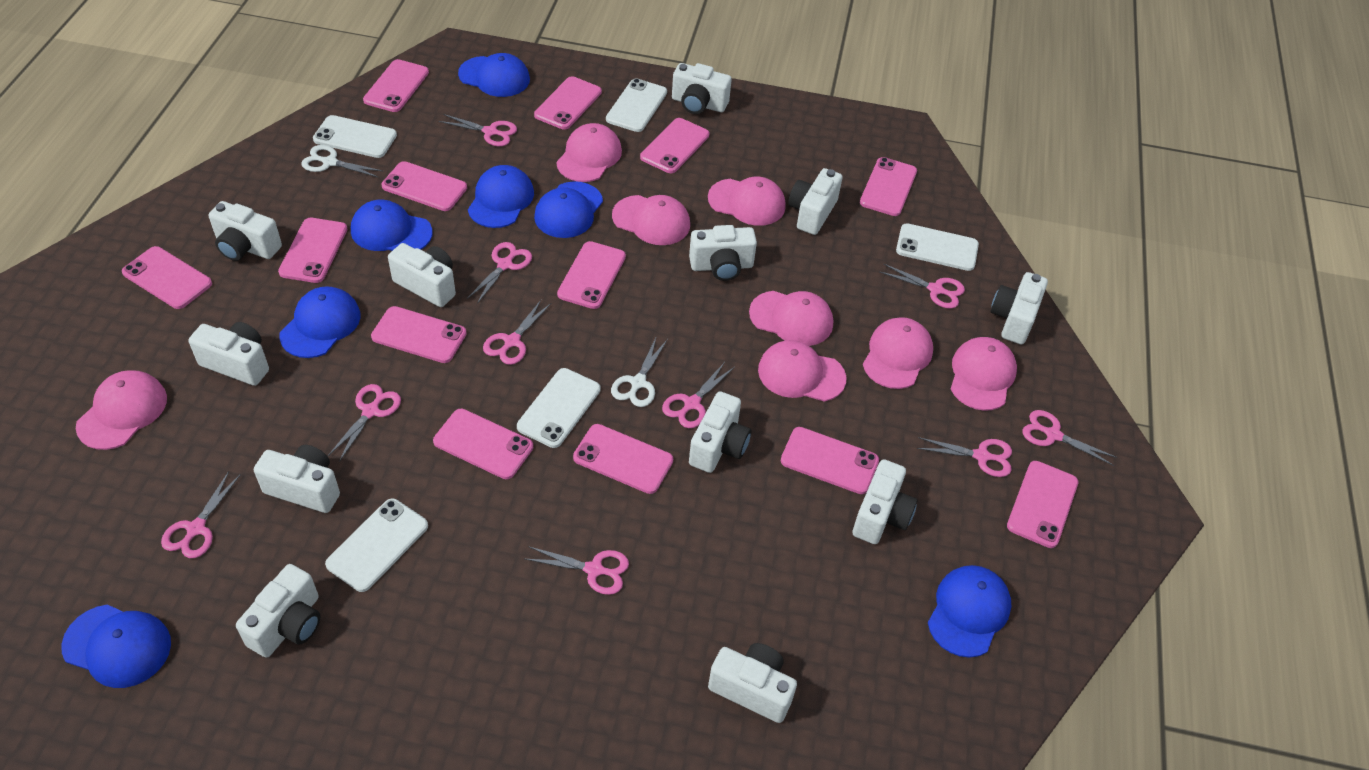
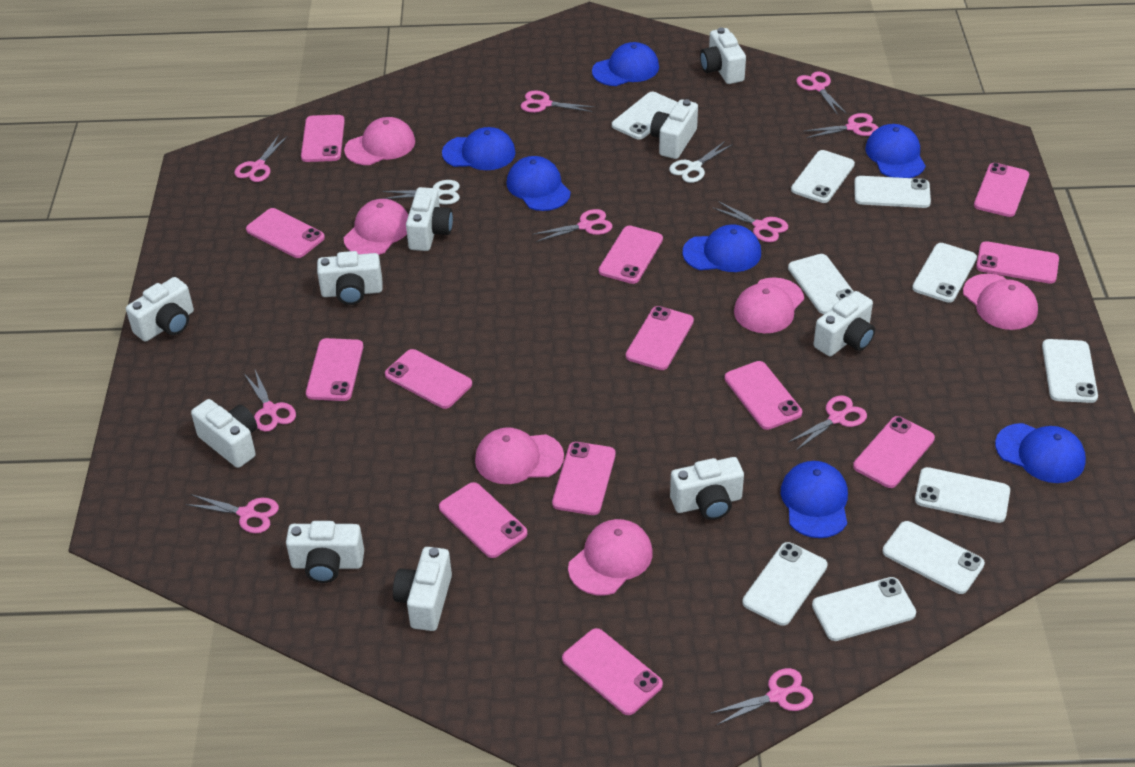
pink cap: 8 -> 6
white camera: 12 -> 10
white phone: 5 -> 10

